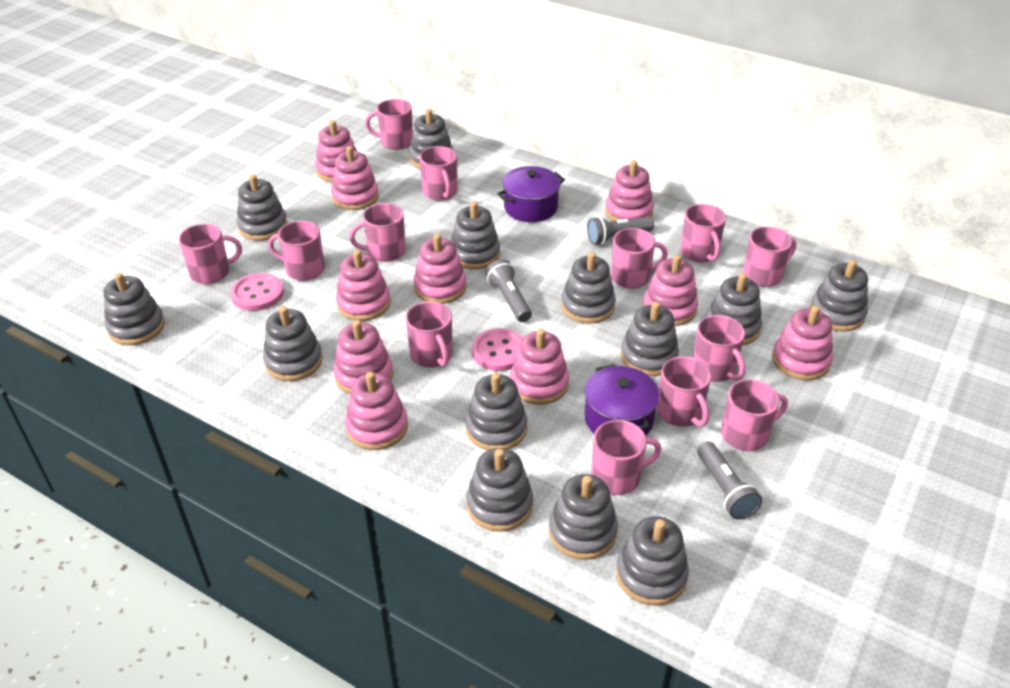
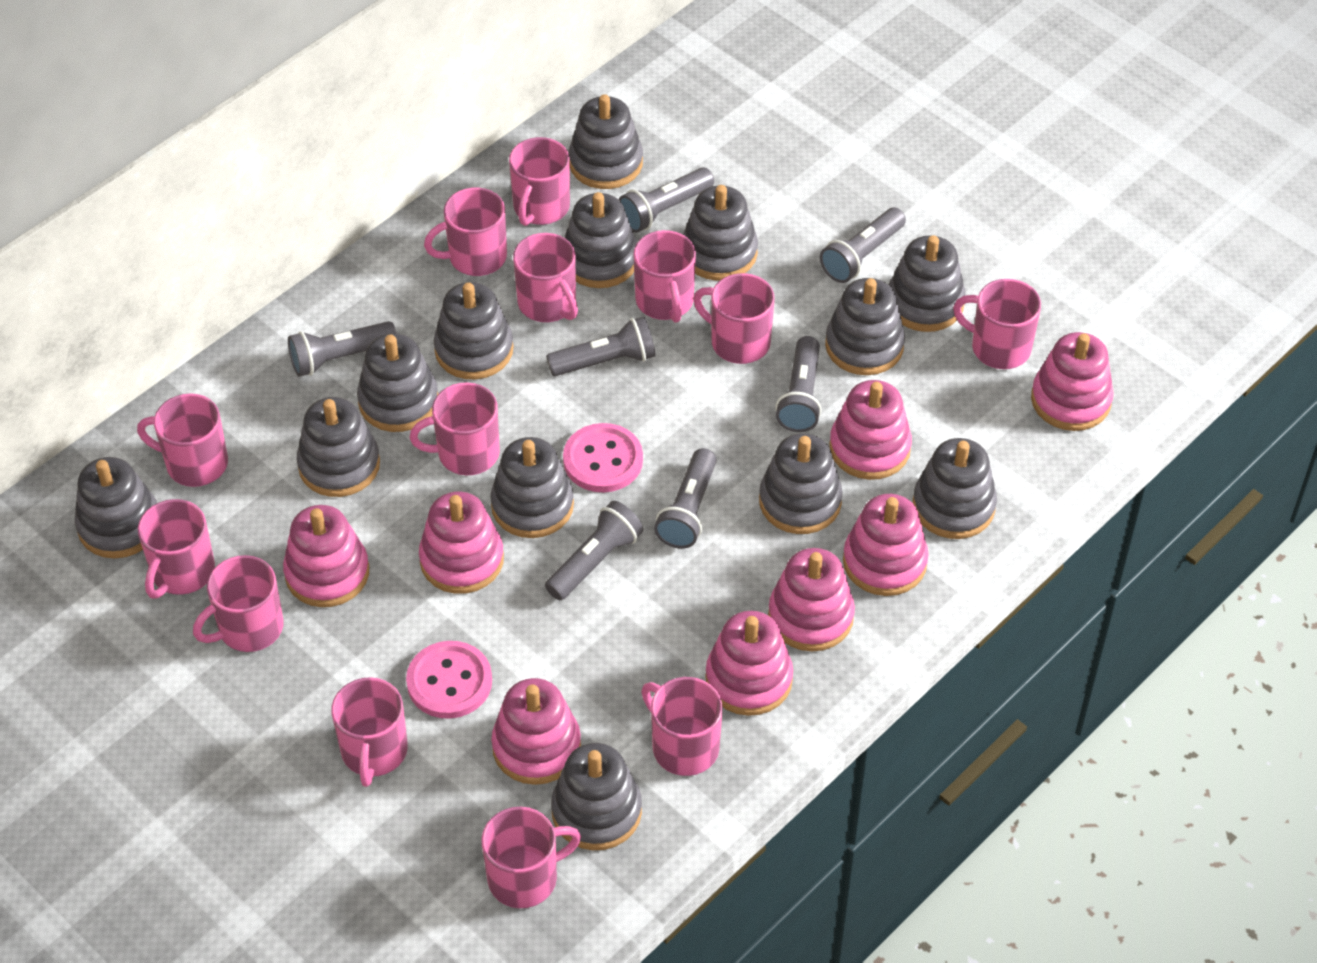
grey flashlight: 3 -> 7
pink stacking toy: 10 -> 8
purple pot: 2 -> 0

